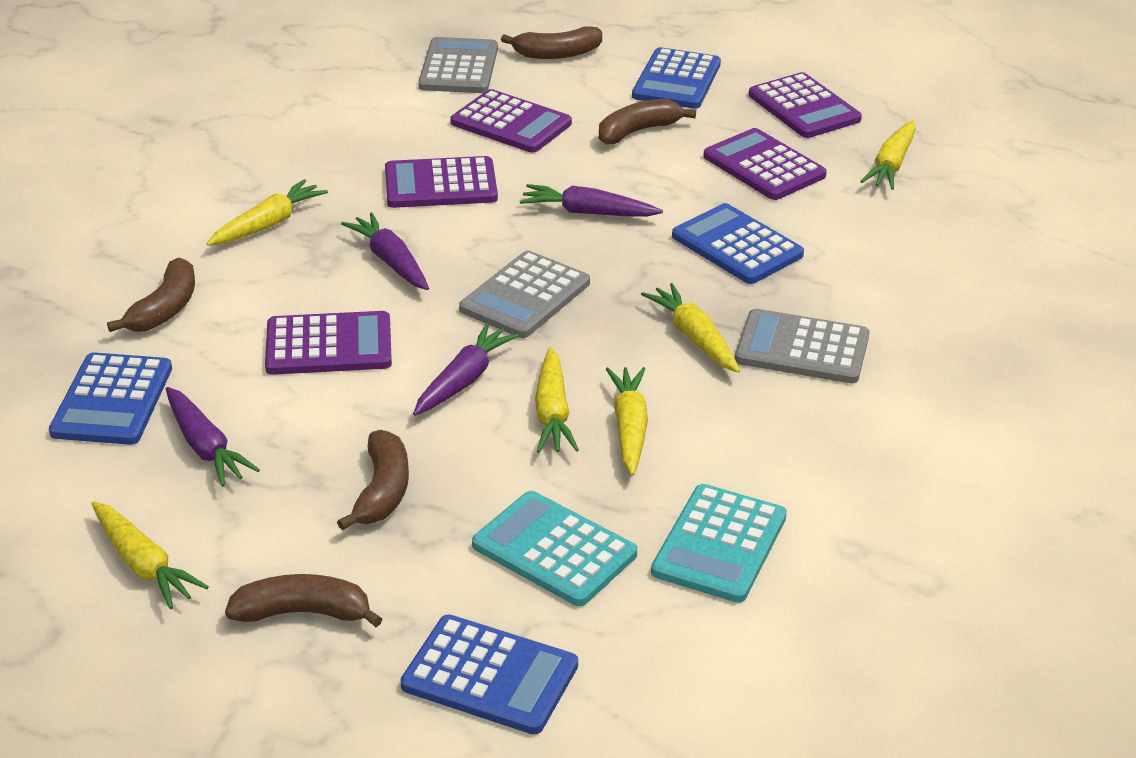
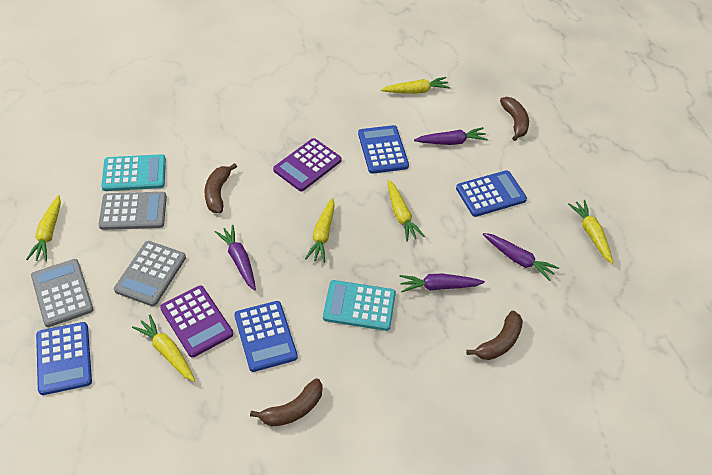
brown banana: 5 -> 4
purple calculator: 5 -> 2

